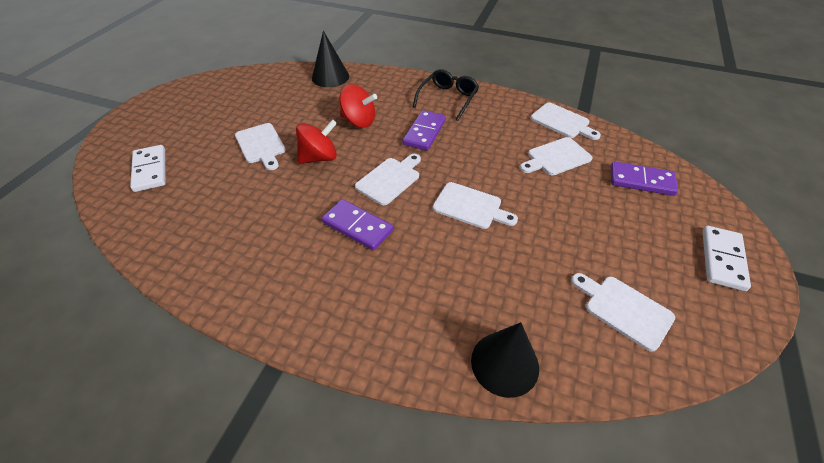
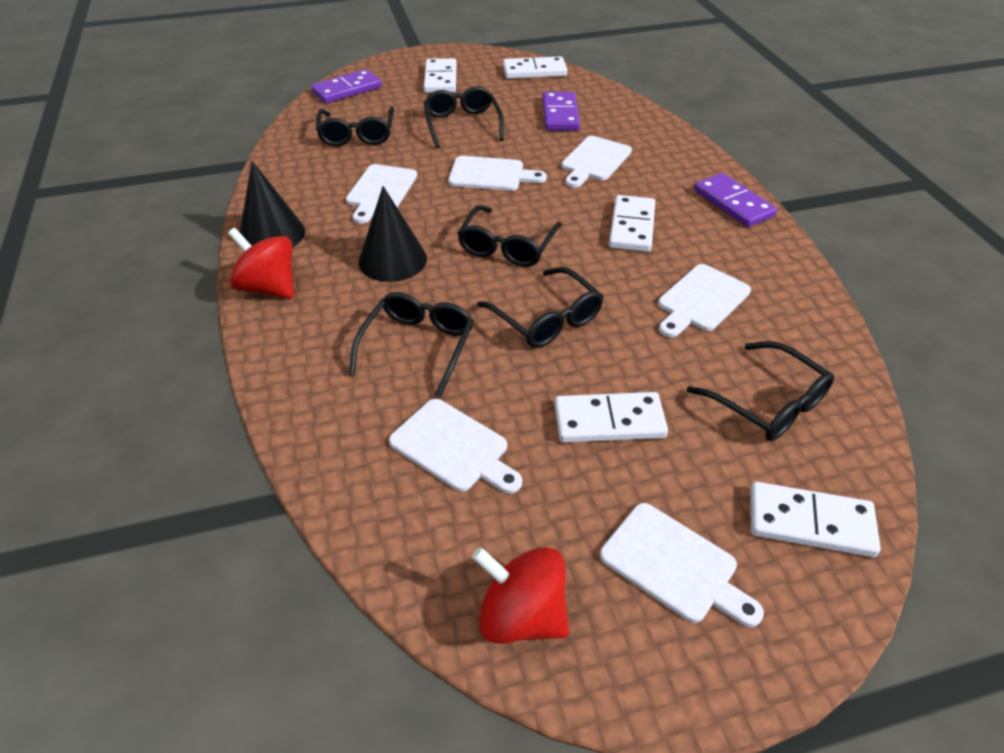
black glasses: 1 -> 6
white domino: 2 -> 5

